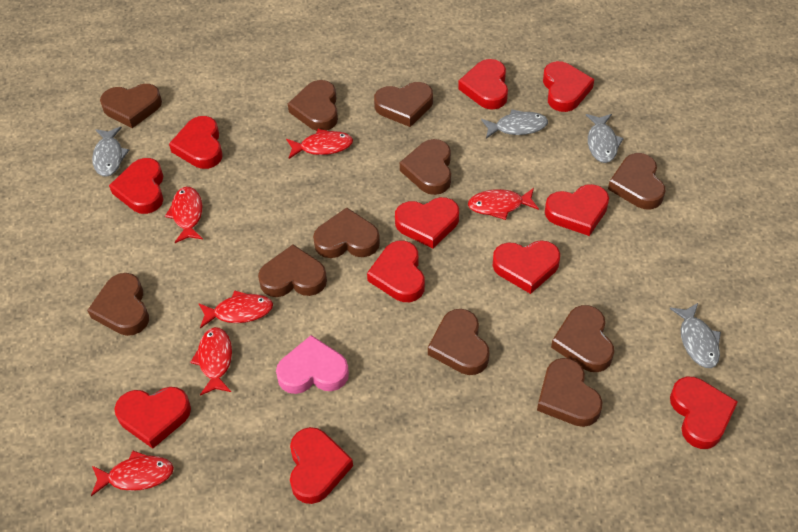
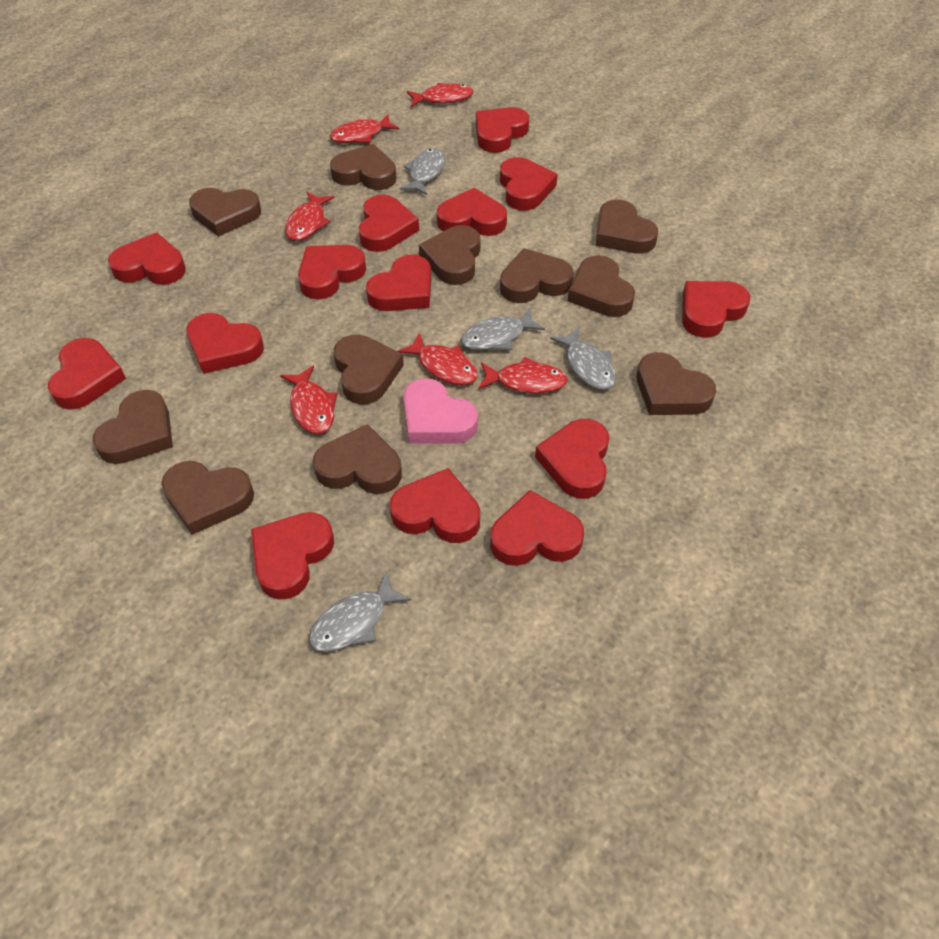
red heart: 11 -> 14

